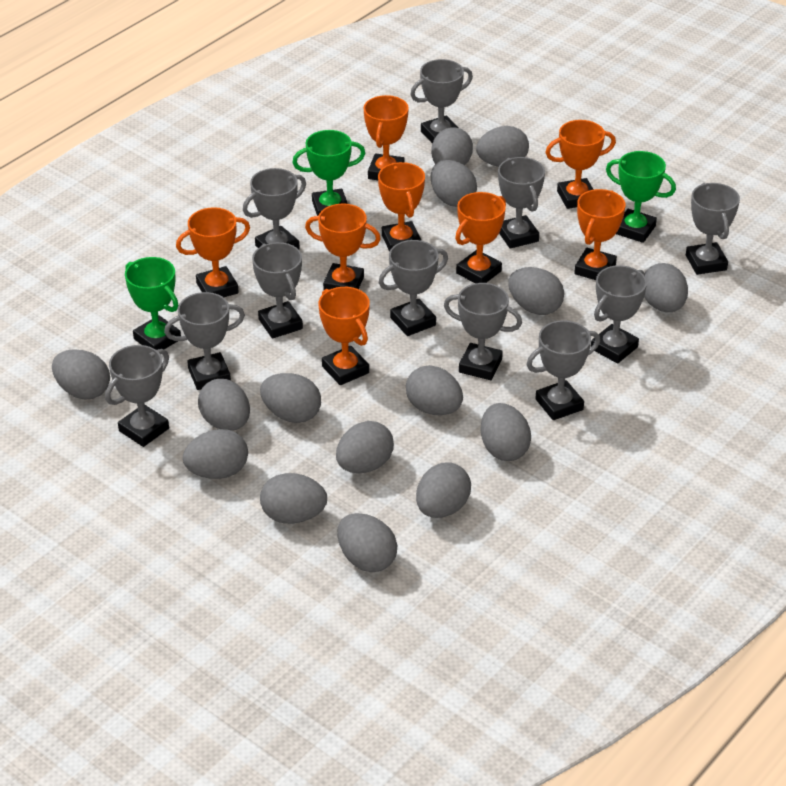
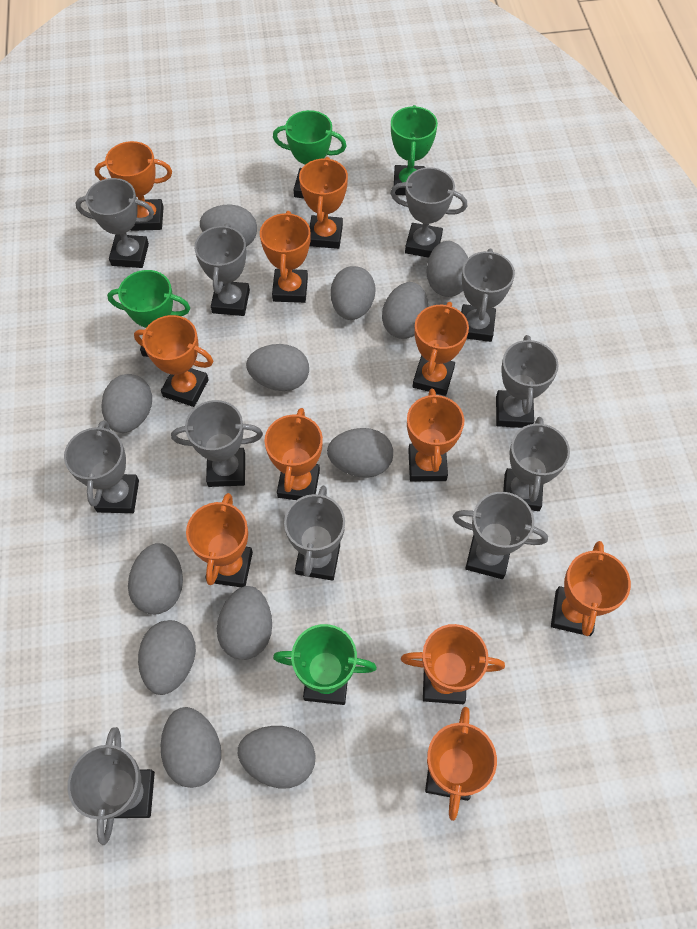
green trophy: 3 -> 4
grey egg: 15 -> 12
orange trophy: 8 -> 11

